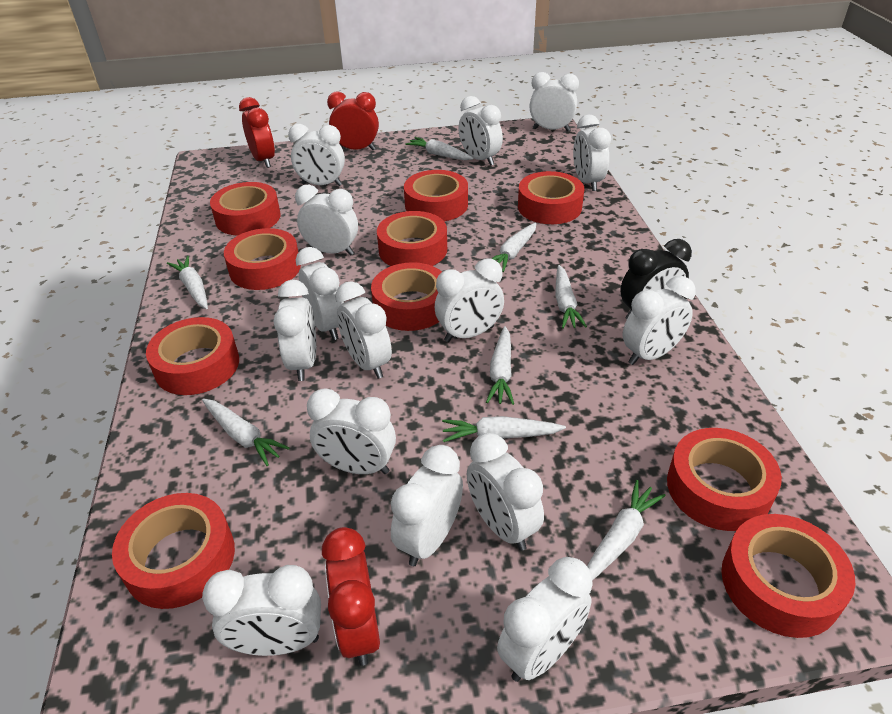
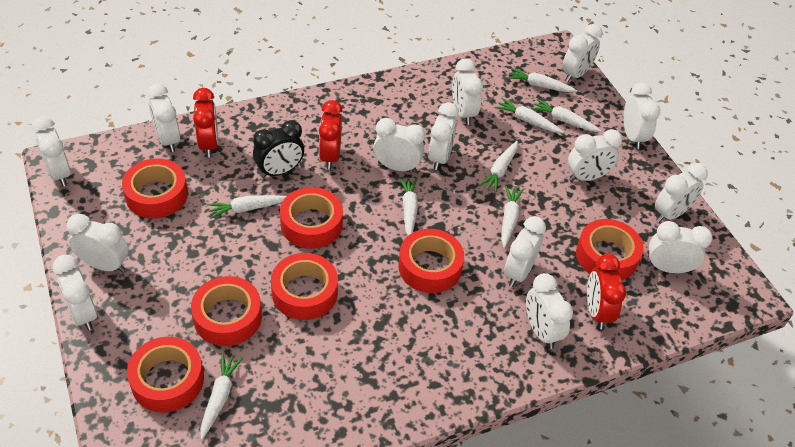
red tape: 10 -> 7
white clock: 15 -> 14

